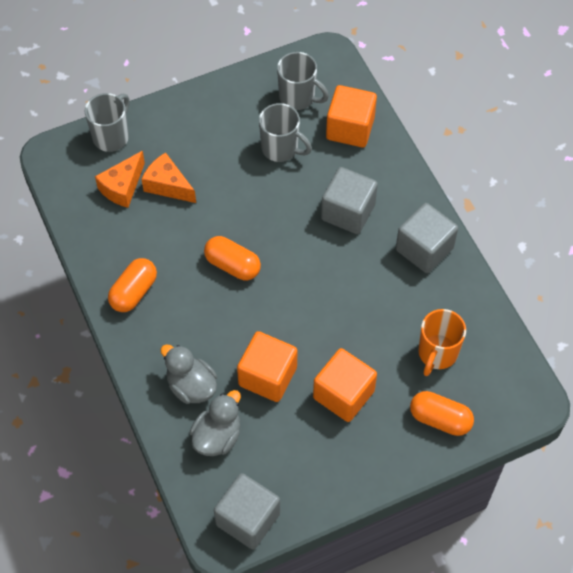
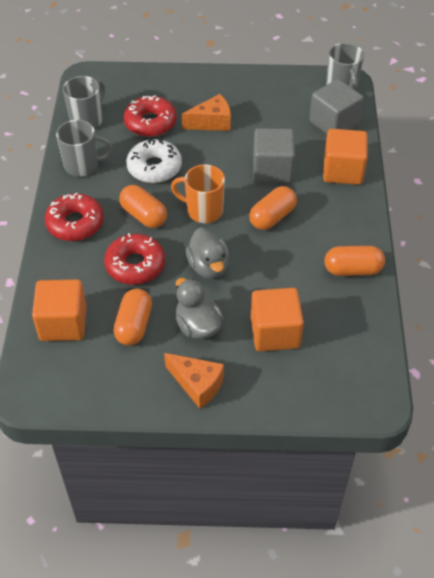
grey cube: 3 -> 2
orange capsule: 3 -> 4
red donut: 0 -> 3
white donut: 0 -> 1

